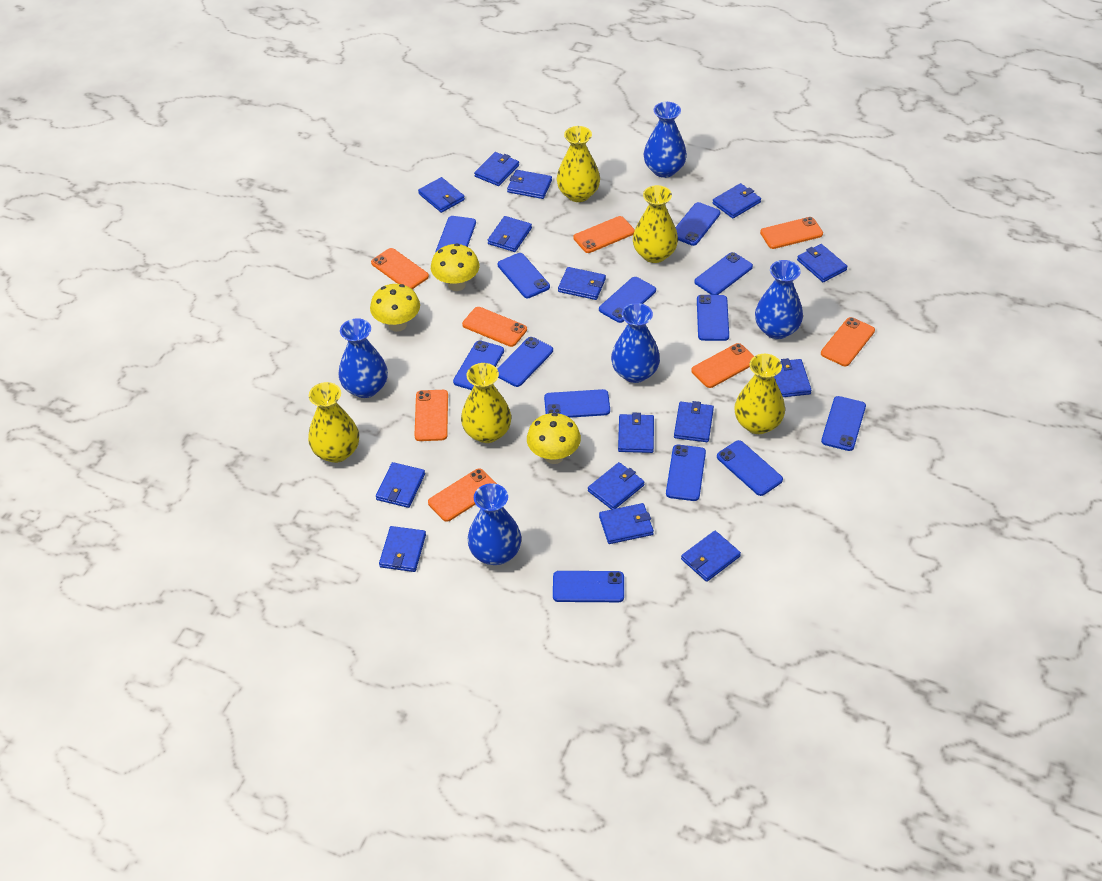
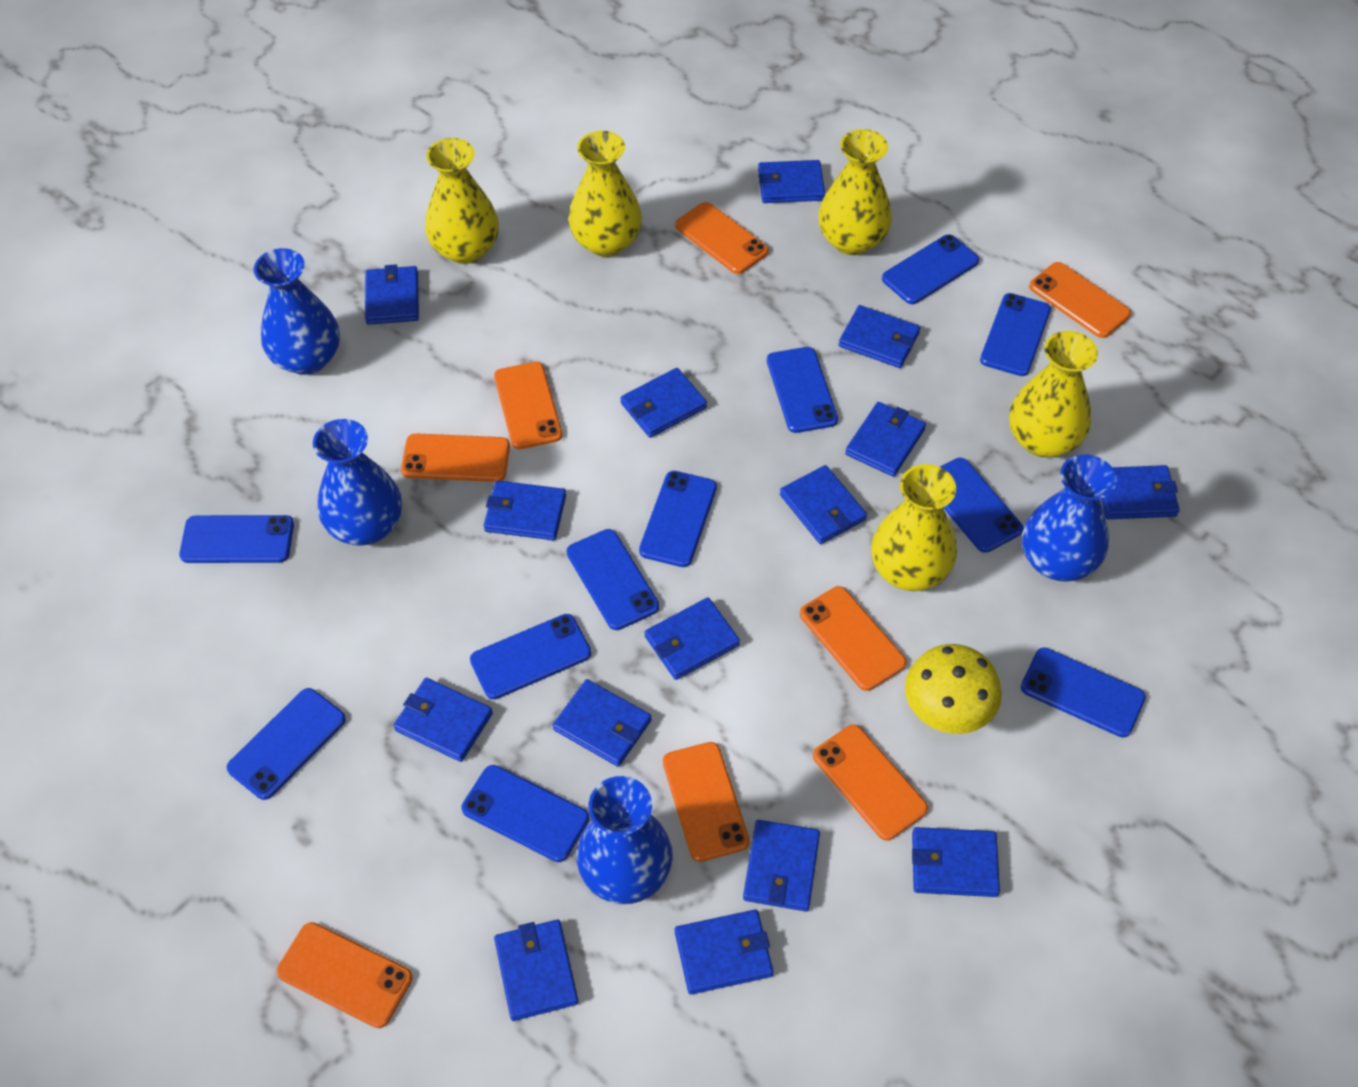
blue phone: 13 -> 11
blue vase: 5 -> 4
yellow mushroom: 3 -> 1

